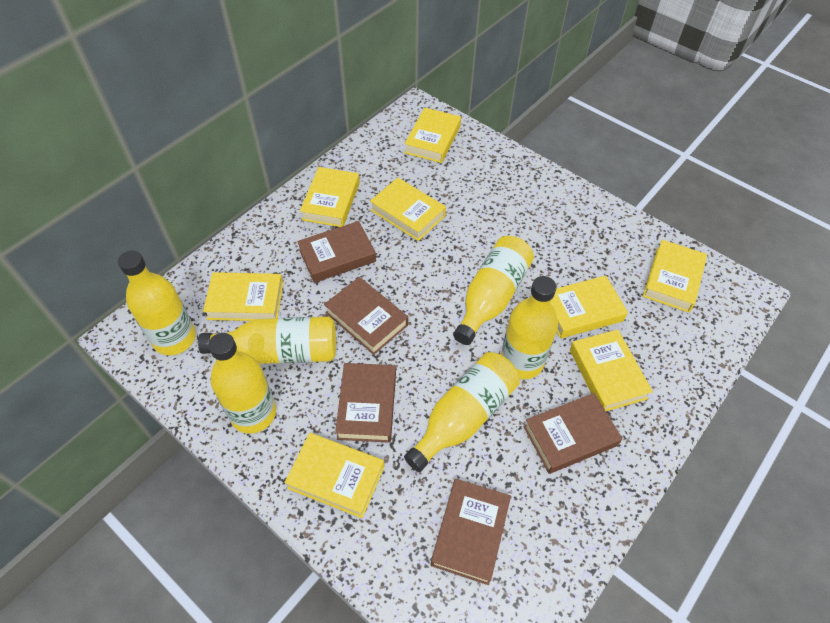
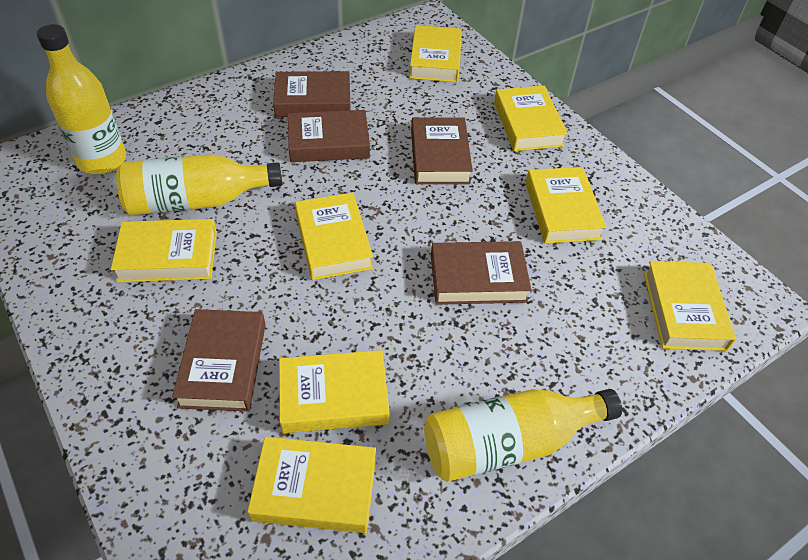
yellow bottle: 6 -> 3

